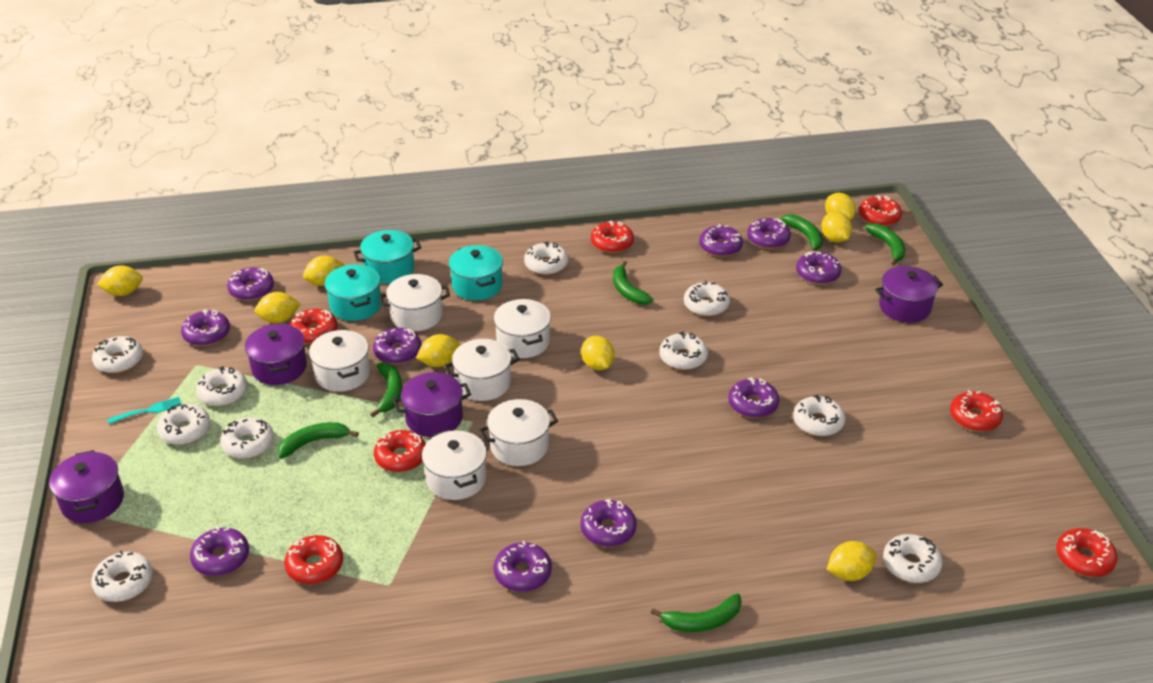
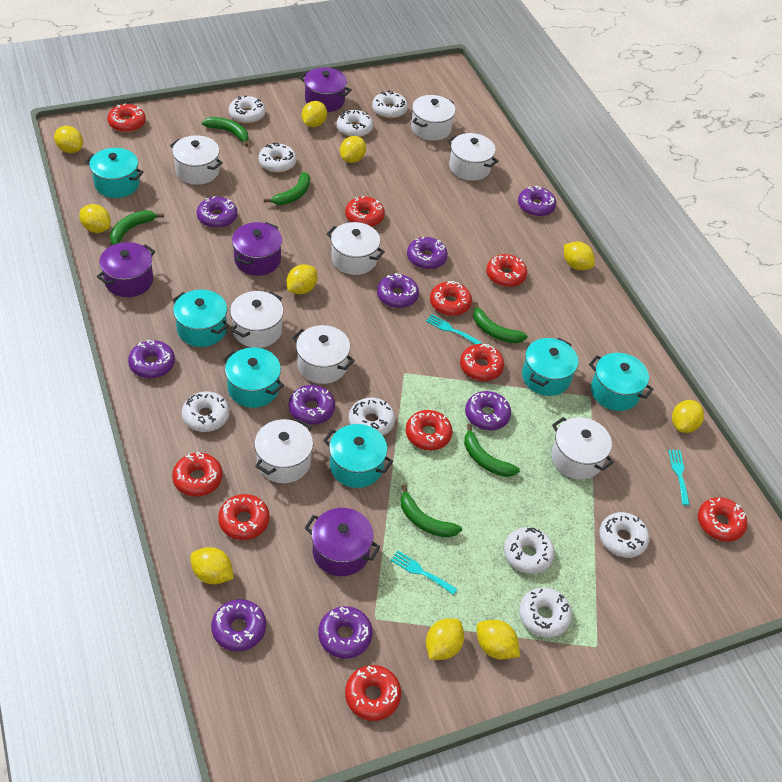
purple donut: 10 -> 9
red donut: 7 -> 10
turquoise fork: 1 -> 3
turquoise pot: 3 -> 6
white donut: 10 -> 9
white pot: 6 -> 8
yellow lemon: 8 -> 10

